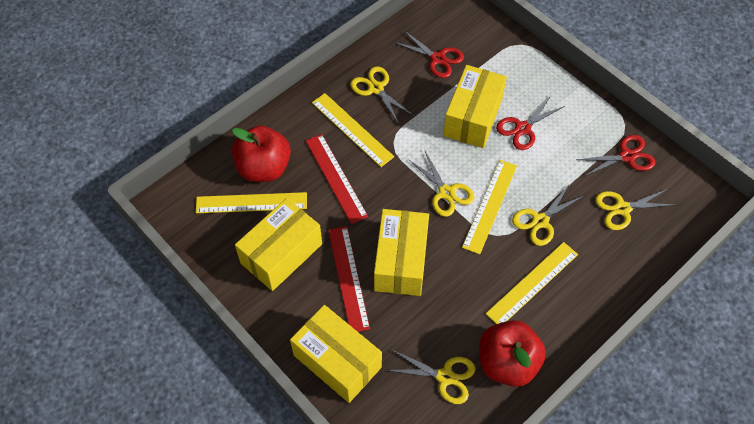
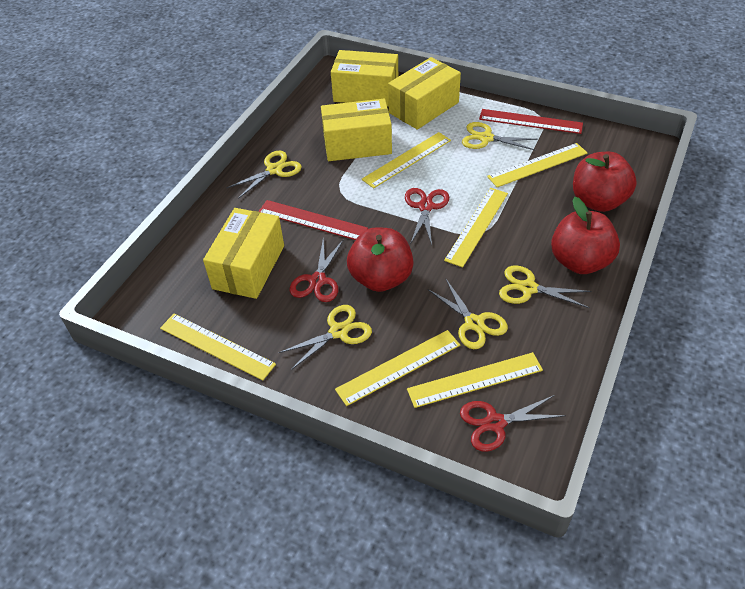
red apple: 2 -> 3
yellow ruler: 4 -> 6

